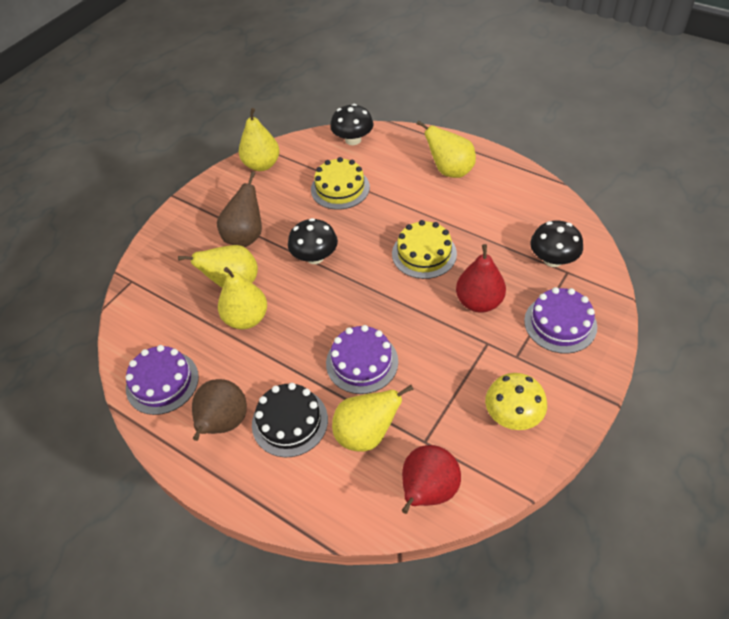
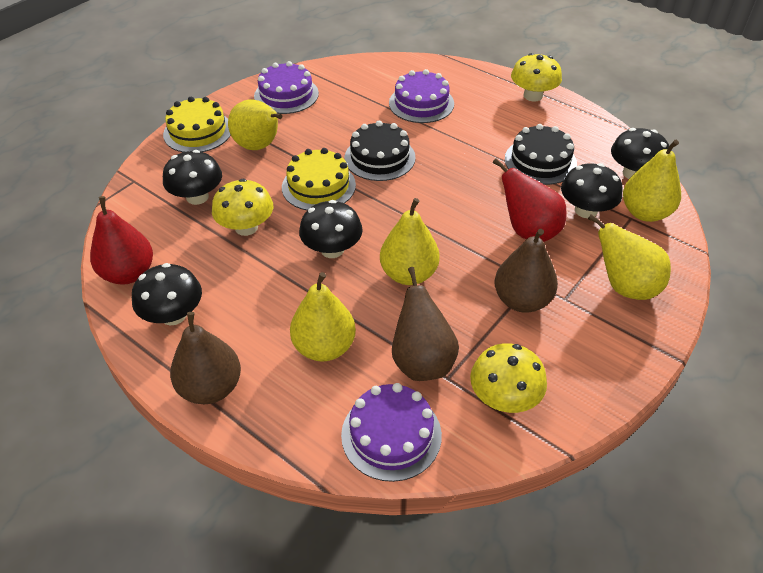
black cake: 1 -> 2
black mushroom: 3 -> 5
brown pear: 2 -> 3
yellow mushroom: 1 -> 3

